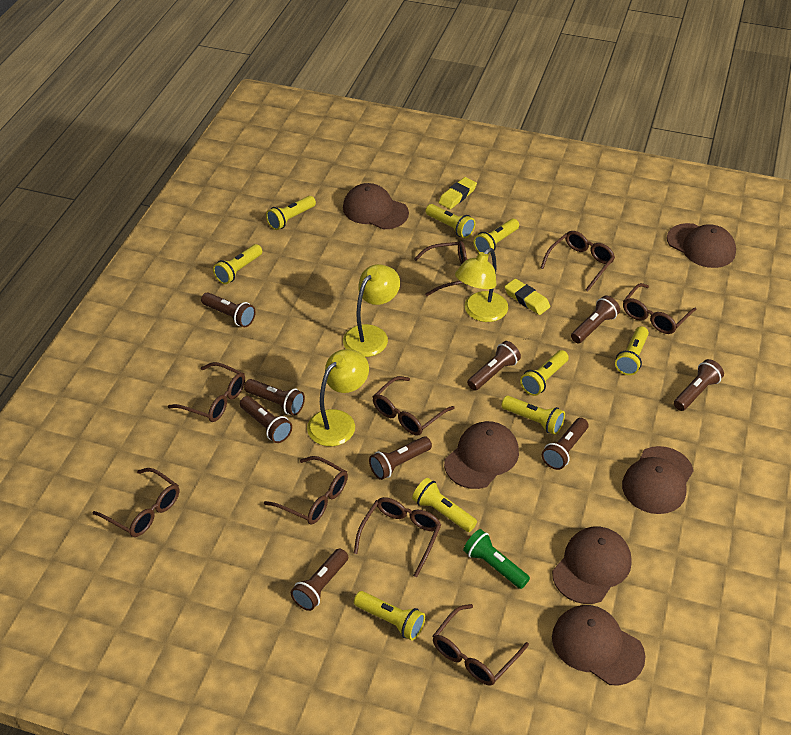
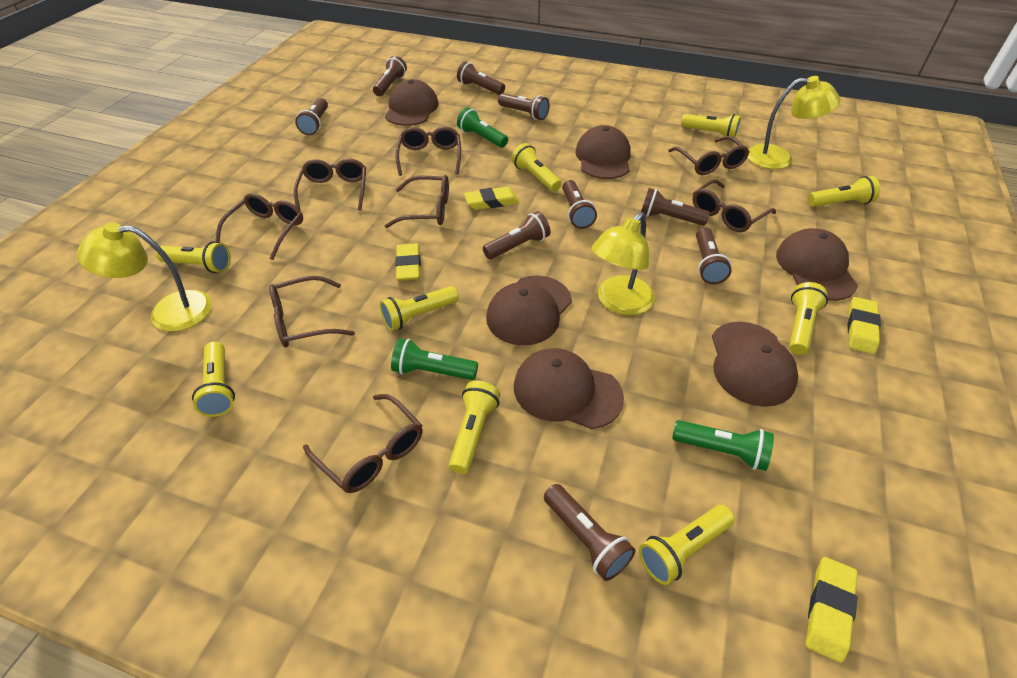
brown glasses: 9 -> 8
green flashlight: 1 -> 3
yellow eraser: 2 -> 4

